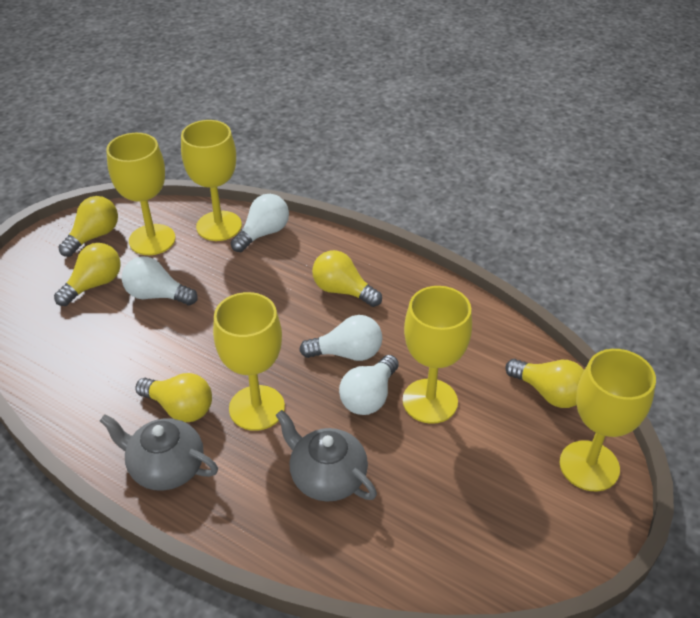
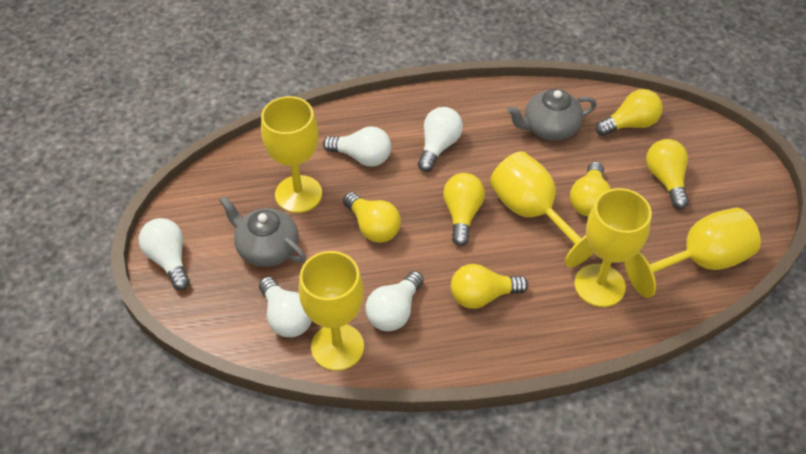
white light bulb: 4 -> 5
yellow light bulb: 5 -> 6

